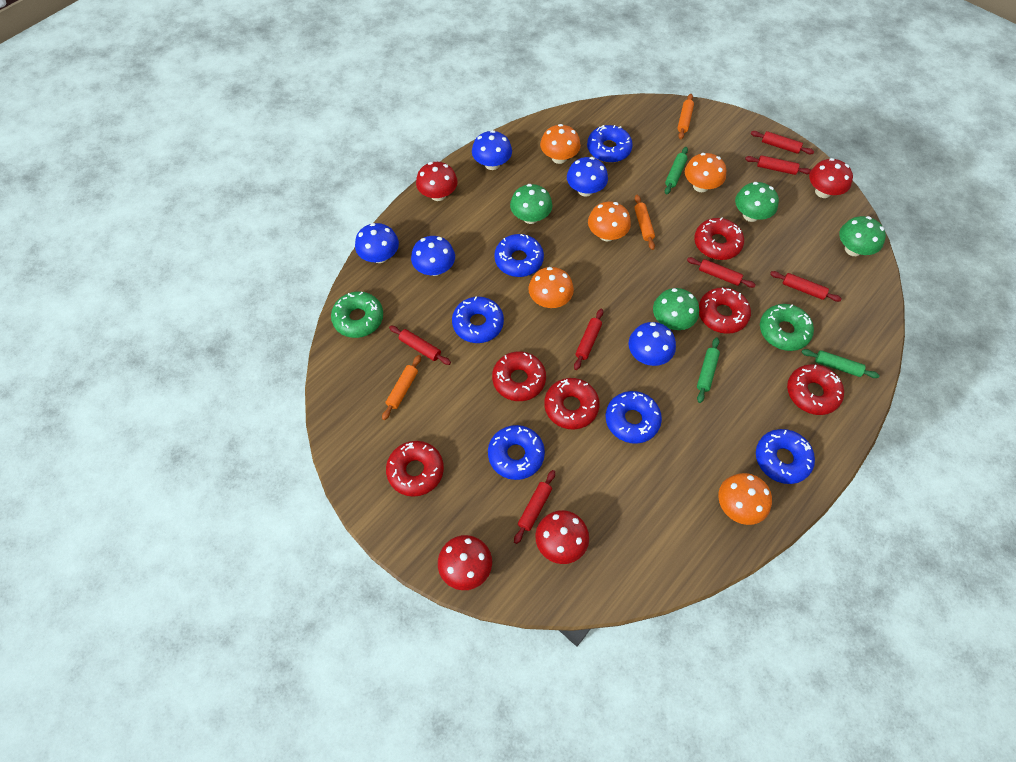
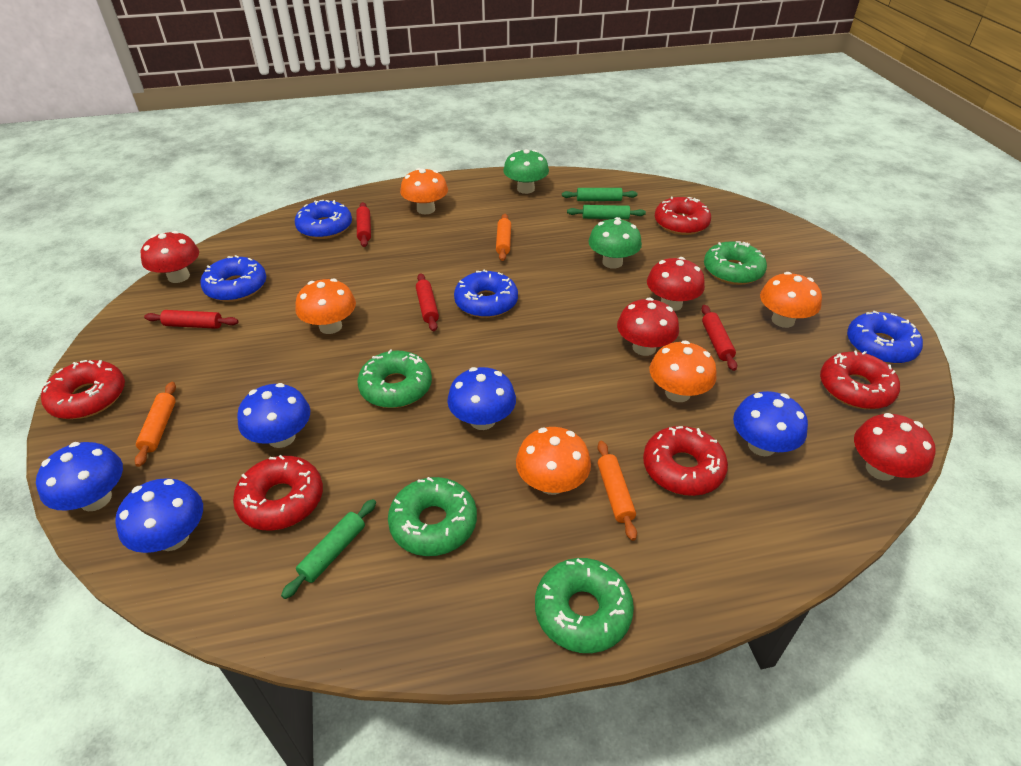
blue donut: 6 -> 4
green donut: 2 -> 4
green mushroom: 4 -> 2
red donut: 6 -> 5
red rolling pin: 7 -> 4

